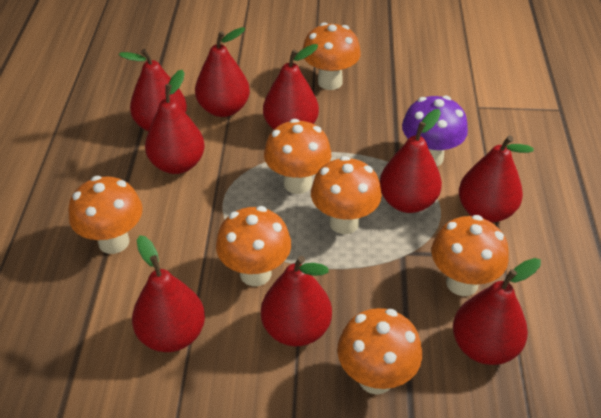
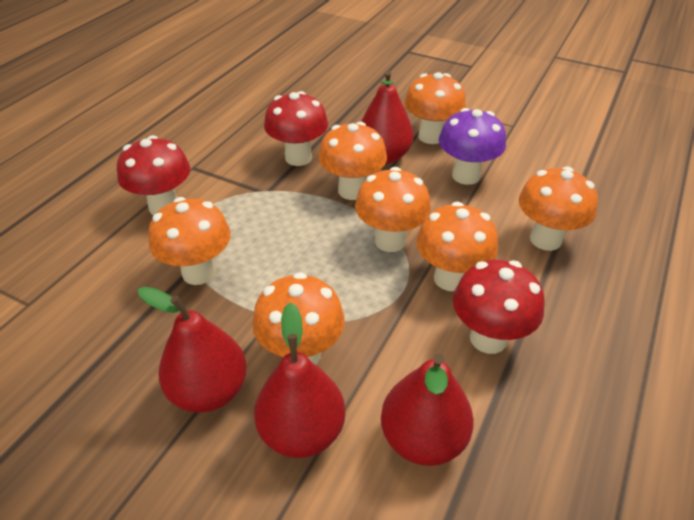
red mushroom: 0 -> 3
red pear: 9 -> 4

